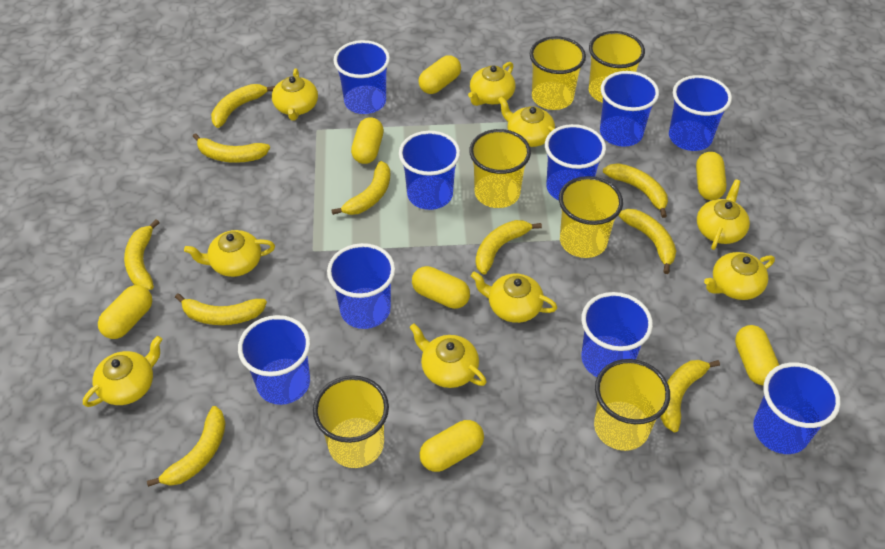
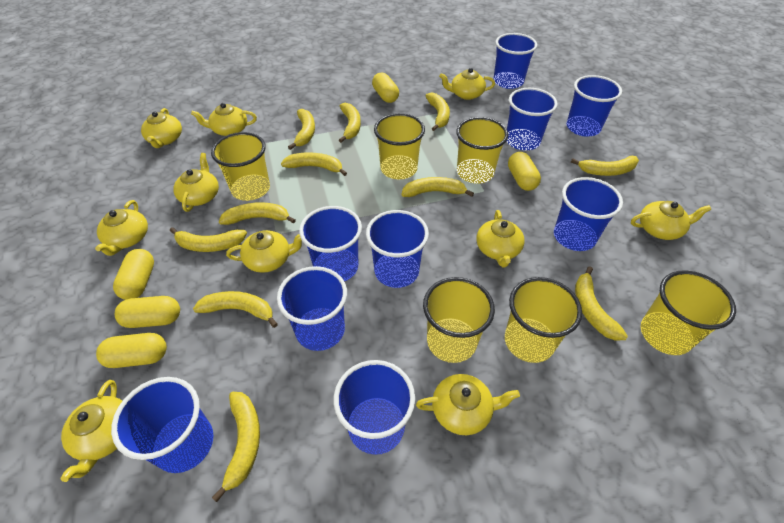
yellow banana: 10 -> 11
yellow capsule: 7 -> 5
yellow teapot: 9 -> 10

